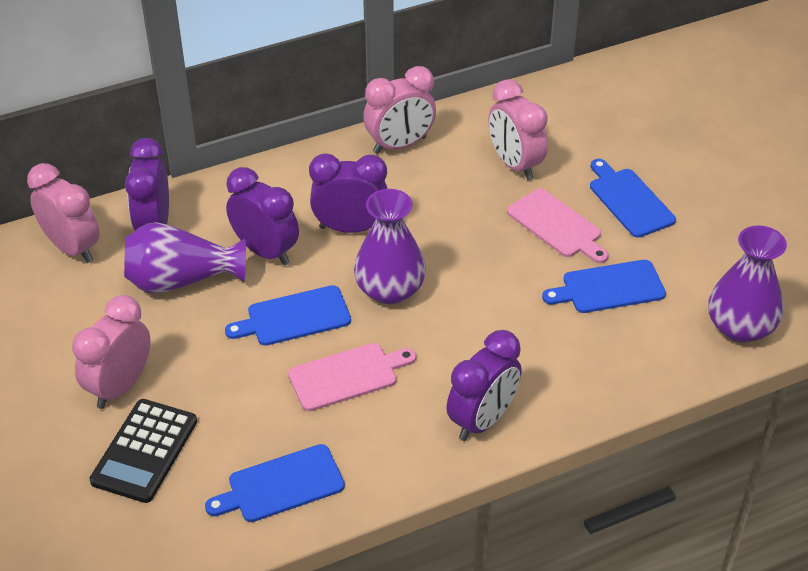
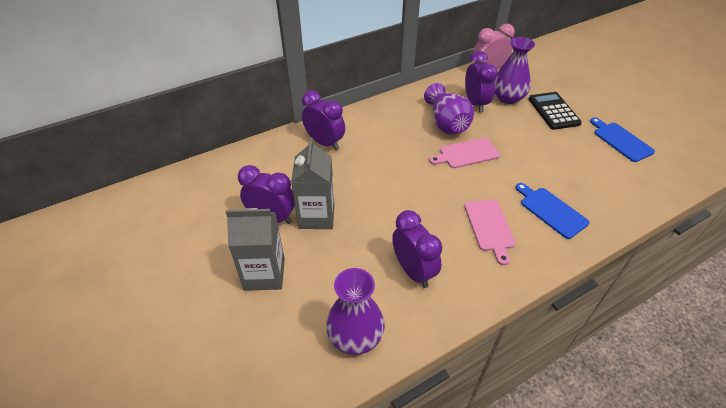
blue cutting board: 4 -> 2
grey carton: 0 -> 2
pink clock: 4 -> 1

